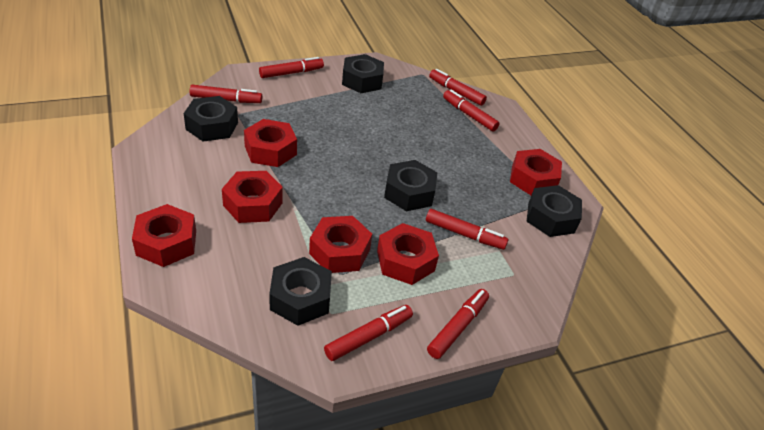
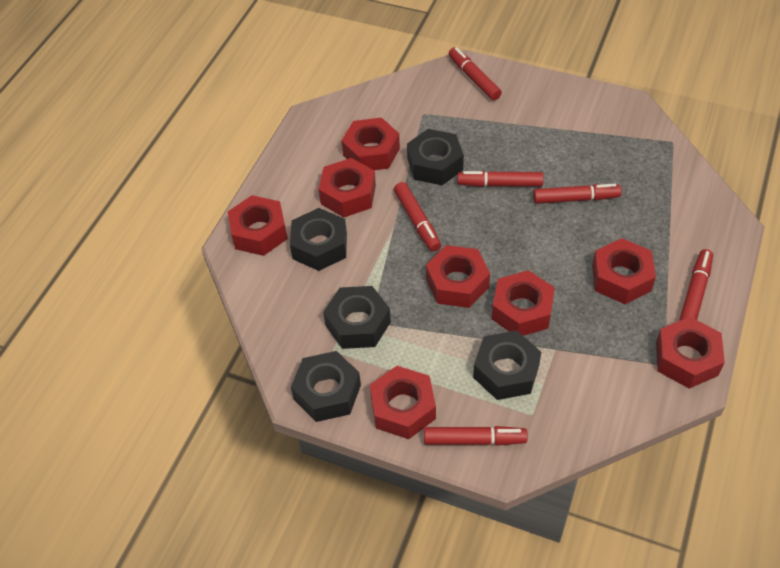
red marker: 7 -> 6
red nut: 6 -> 8

